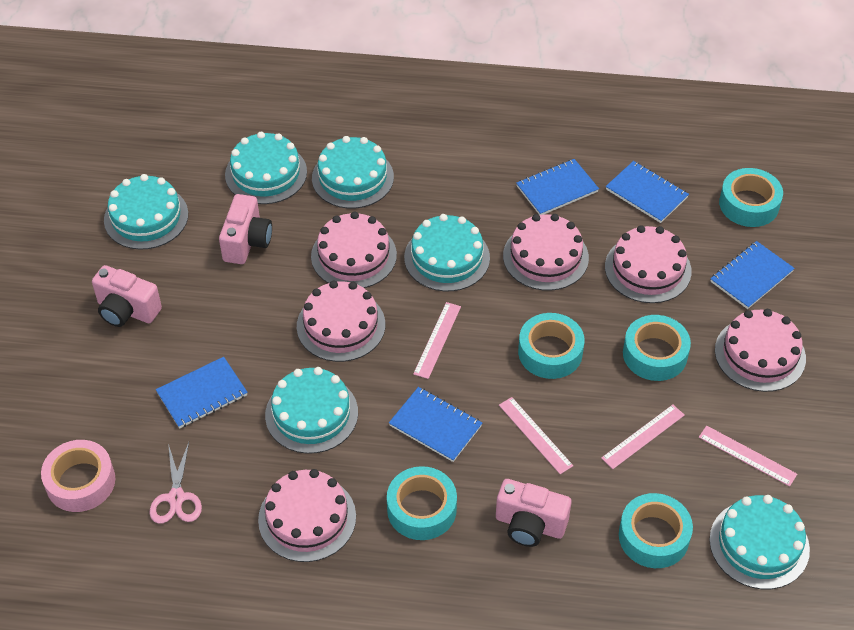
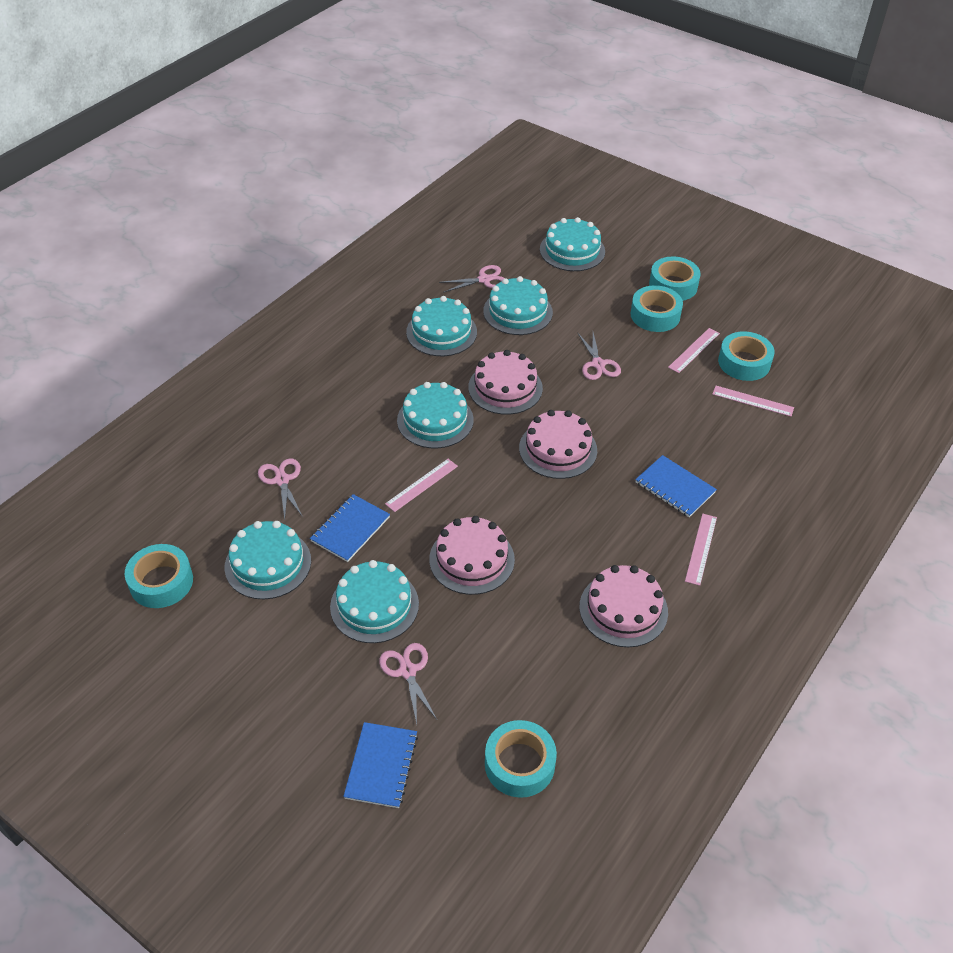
blue notebook: 5 -> 3
pink cake: 6 -> 4
pink camera: 3 -> 0
pink scissors: 1 -> 4
pink tape: 1 -> 0

